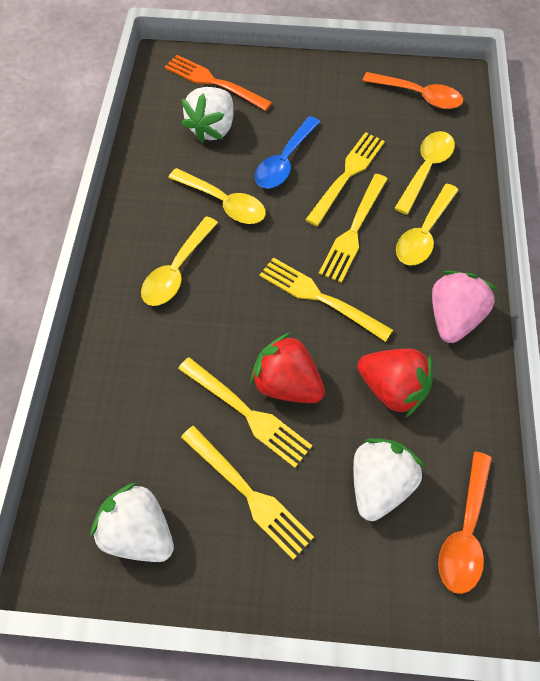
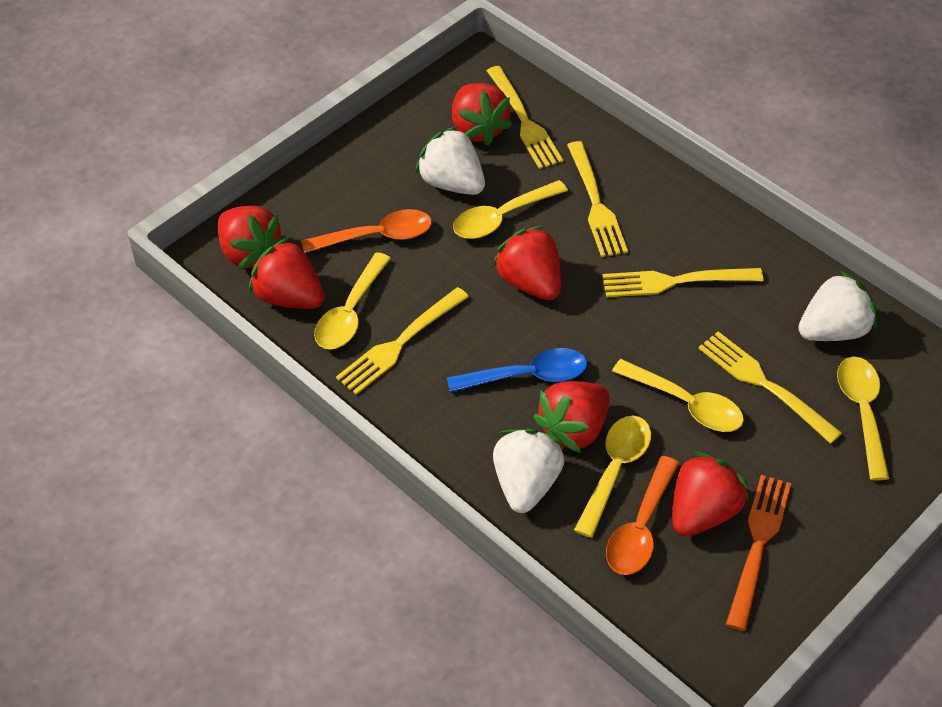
pink strawberry: 1 -> 0
red strawberry: 2 -> 6
yellow spoon: 4 -> 5

